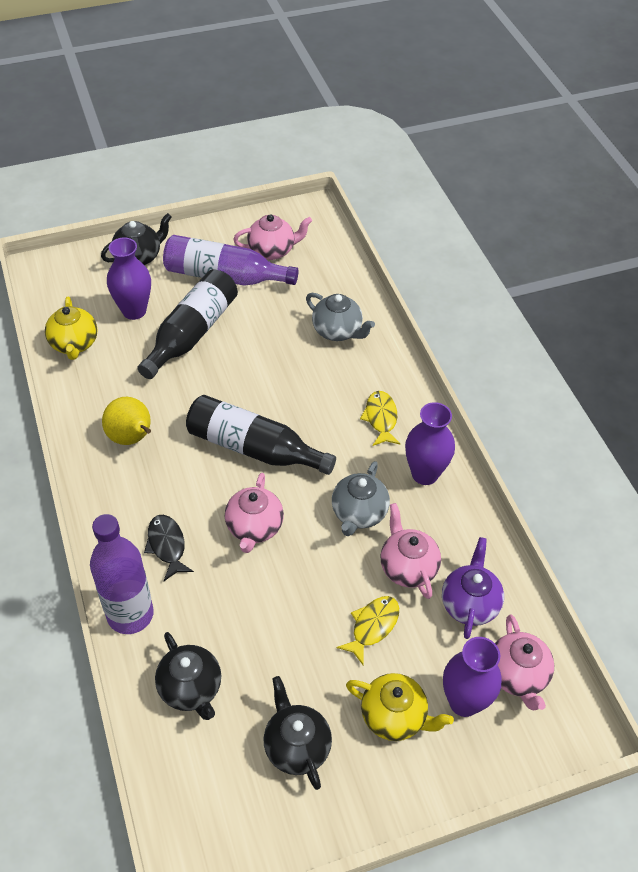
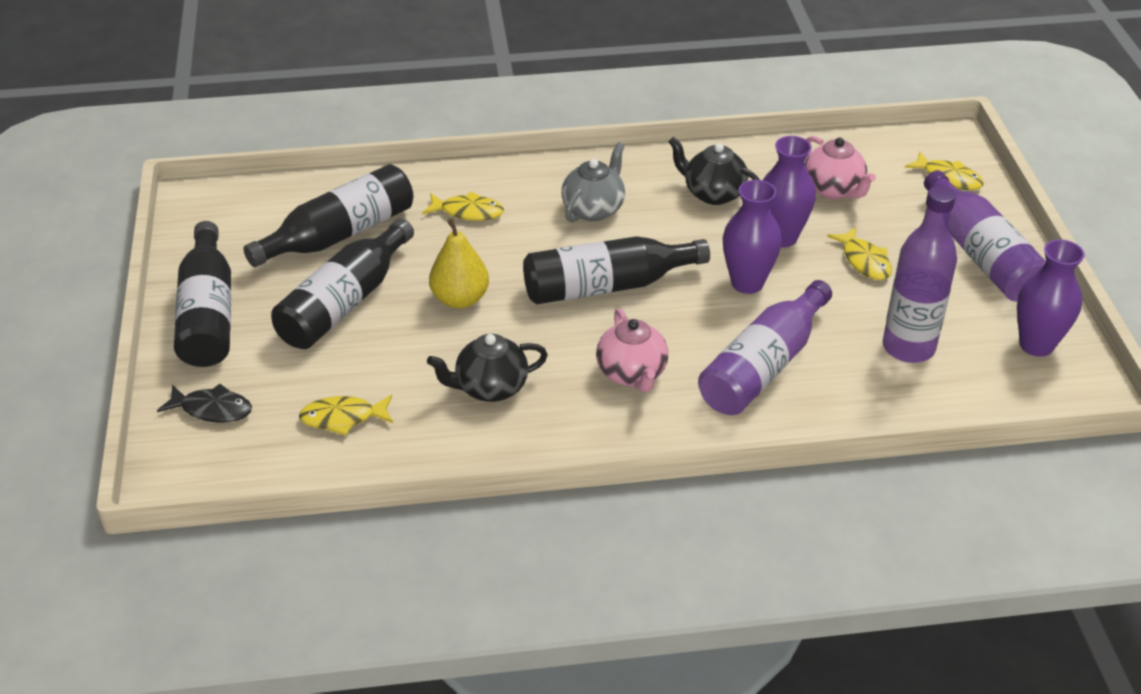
black bottle: 2 -> 4
black teapot: 3 -> 2
grey teapot: 2 -> 1
pink teapot: 4 -> 2
purple bottle: 2 -> 3
purple teapot: 1 -> 0
yellow fish: 2 -> 4
yellow teapot: 2 -> 0

